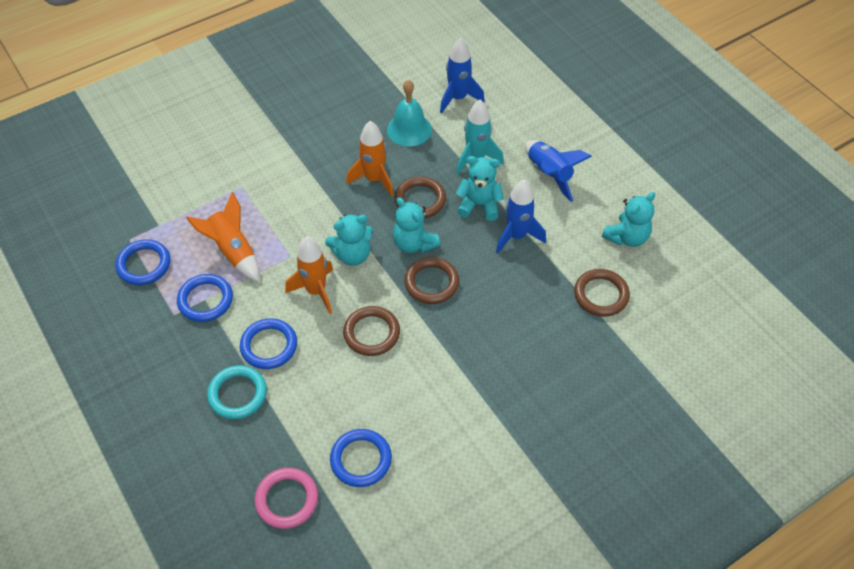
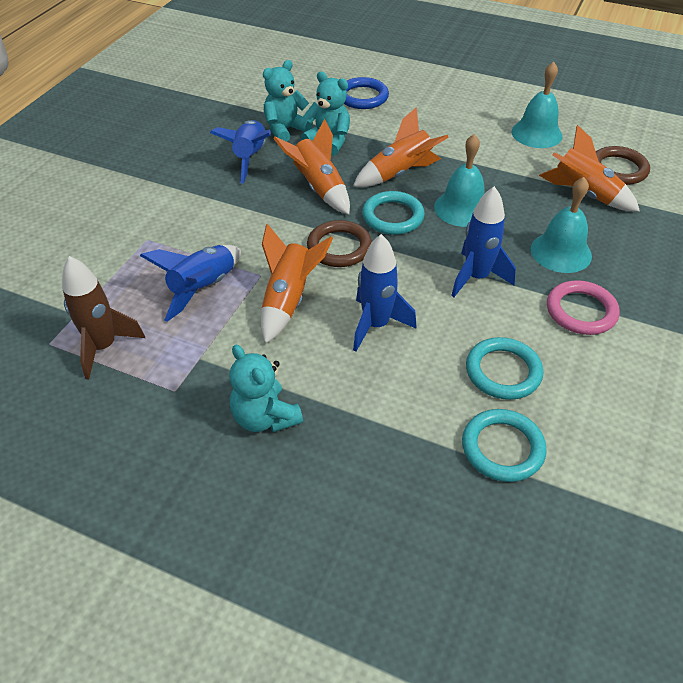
blue ring: 4 -> 1
blue rocket: 3 -> 4
brown ring: 4 -> 2
brown rocket: 0 -> 1
orange rocket: 3 -> 4
turquoise bell: 1 -> 3
turquoise ring: 1 -> 3
turquoise rocket: 1 -> 0
turquoise teddy bear: 4 -> 3

